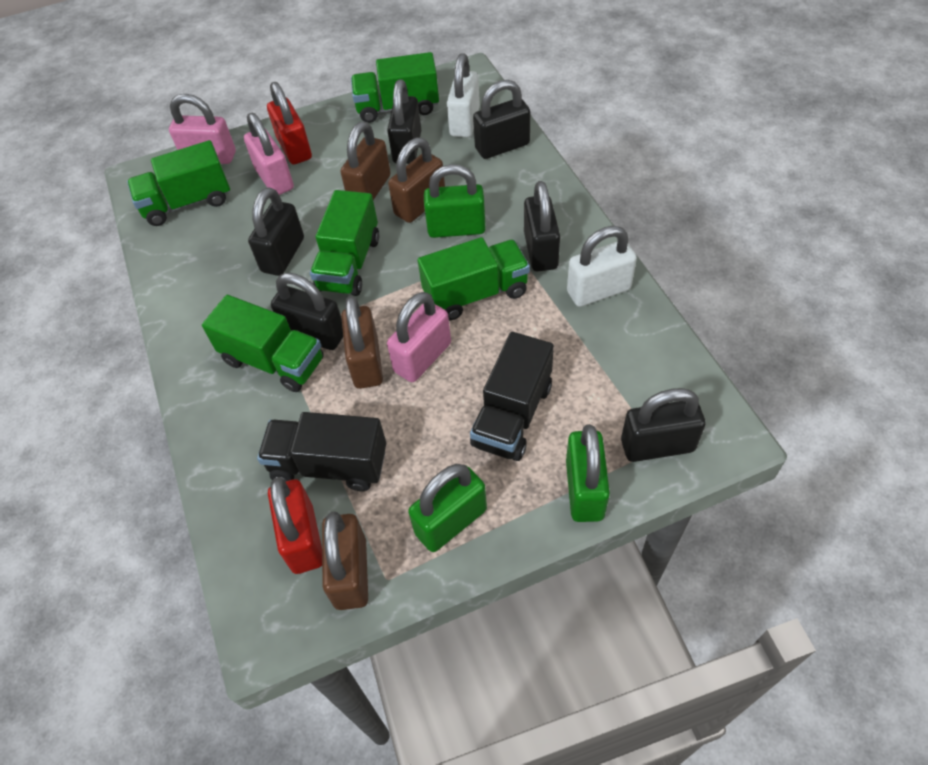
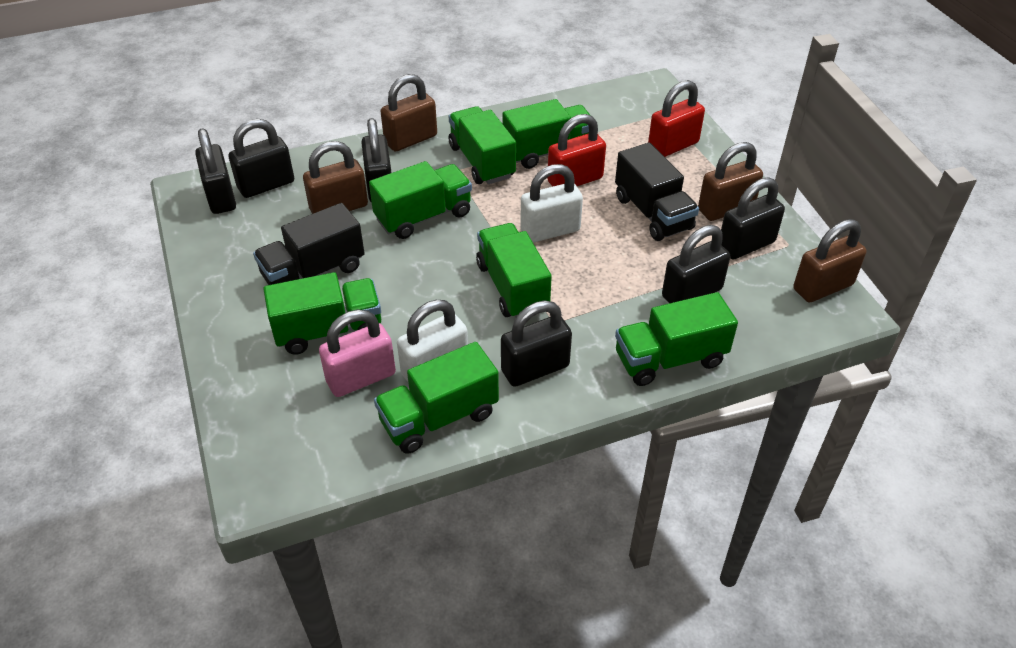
green padlock: 3 -> 0
green truck: 5 -> 7
pink padlock: 3 -> 1

